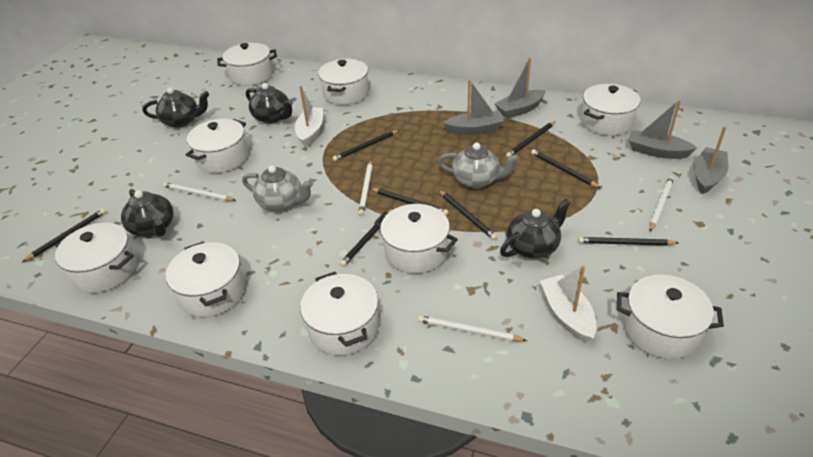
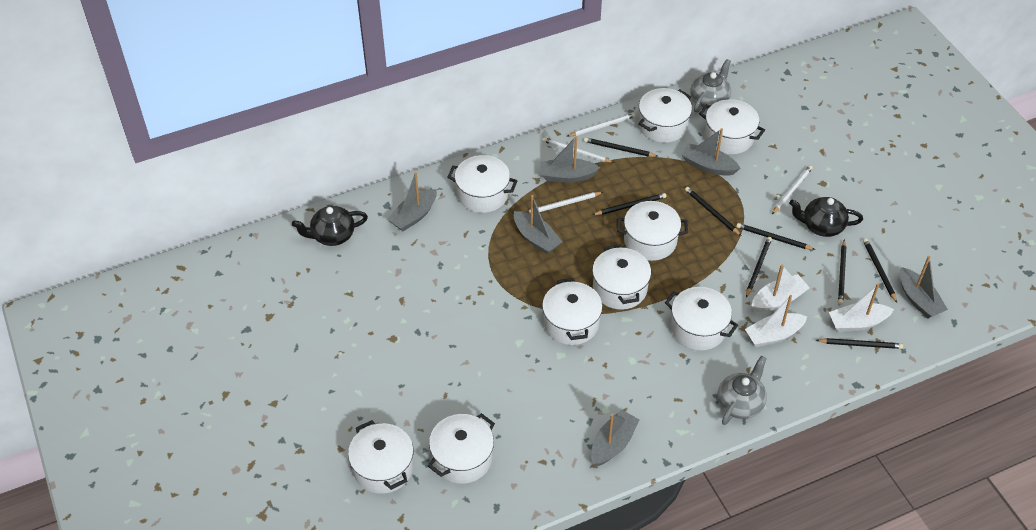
black teapot: 4 -> 2
grey boat: 4 -> 6
white boat: 2 -> 3

